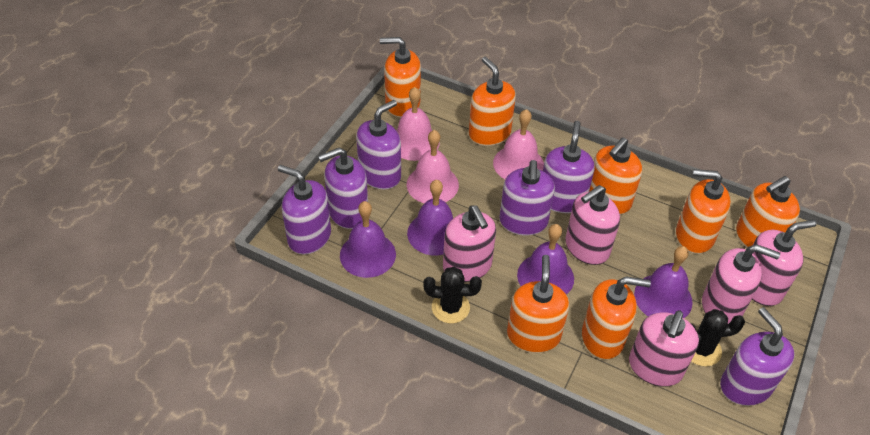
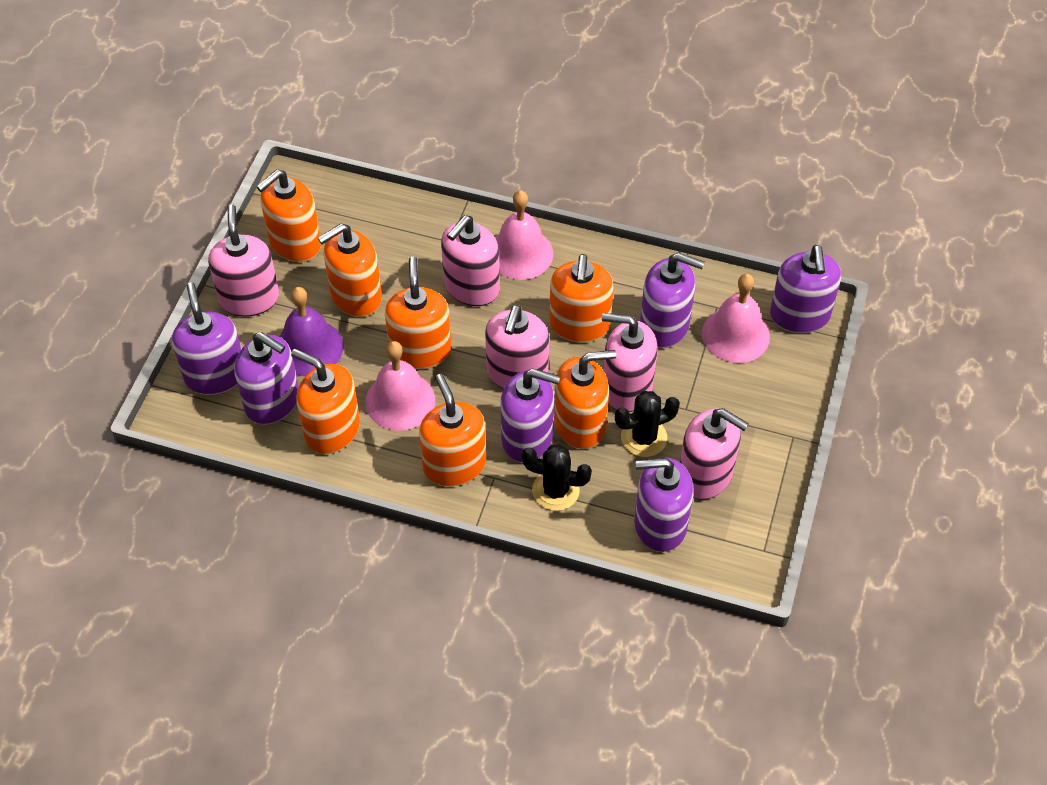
purple bell: 4 -> 1

